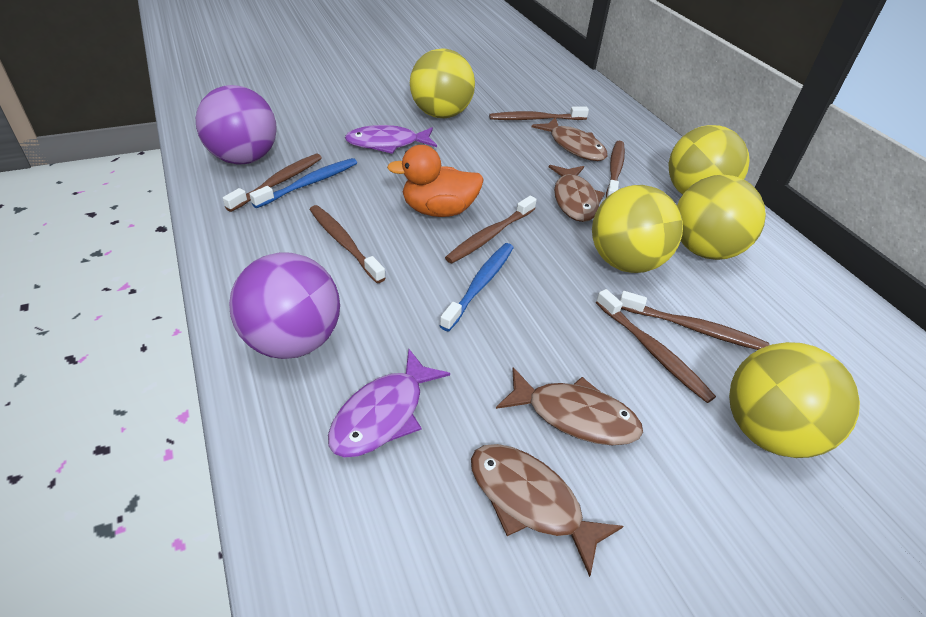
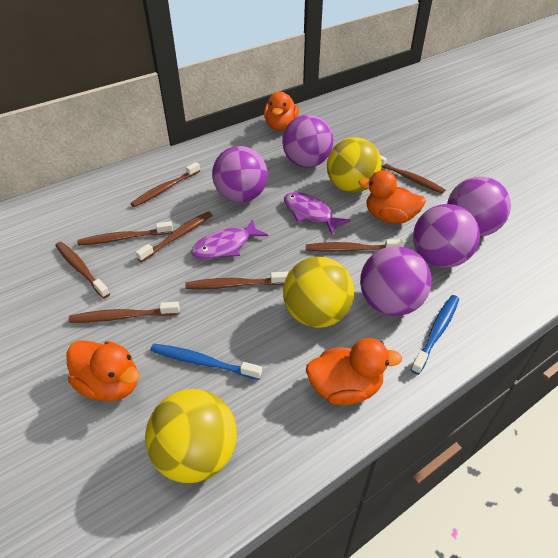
brown fish: 4 -> 0
brown toothbrush: 7 -> 8
orange duck: 1 -> 4
purple ball: 2 -> 5
yellow ball: 5 -> 3

